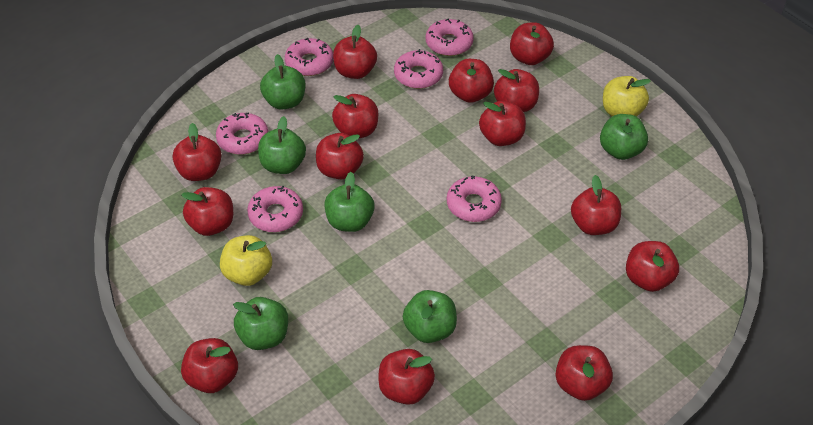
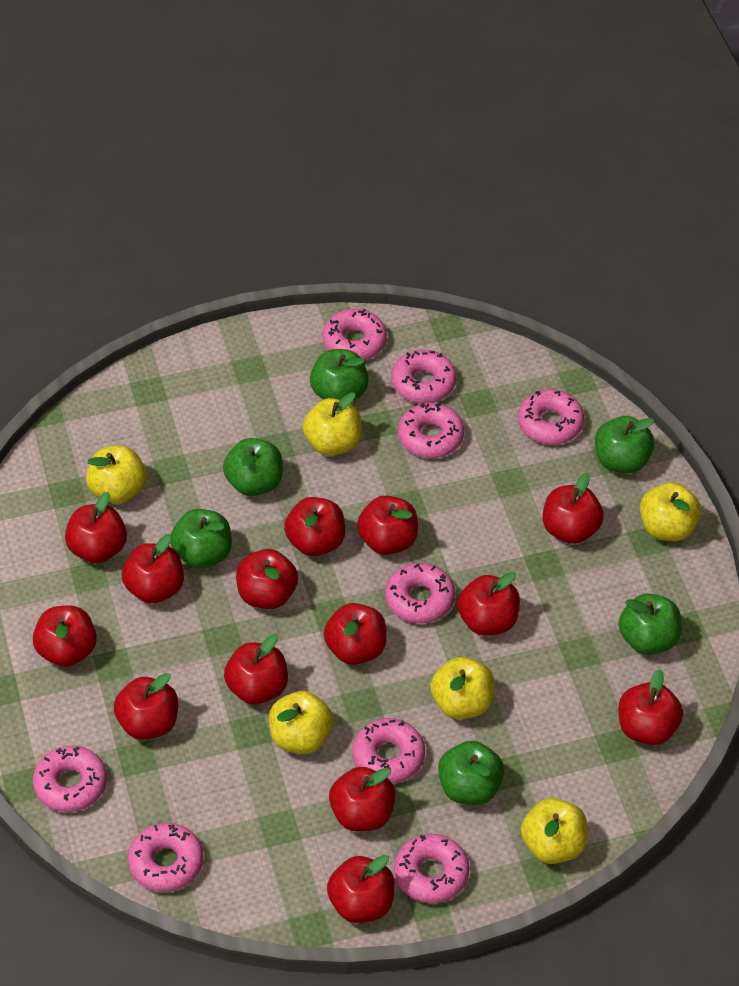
pink donut: 6 -> 9
yellow apple: 2 -> 6

